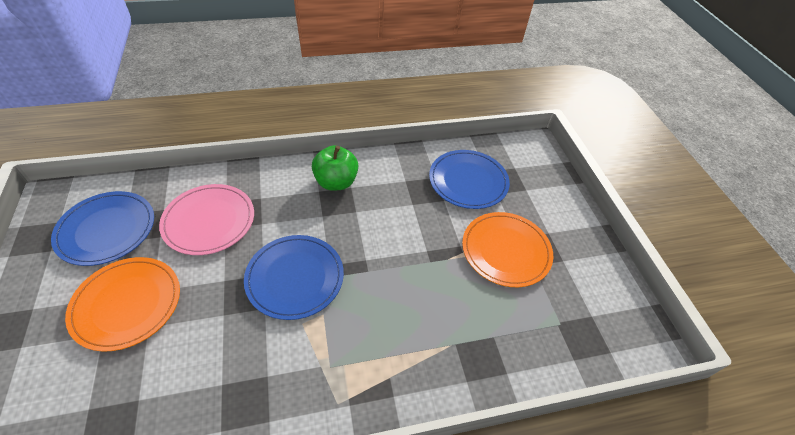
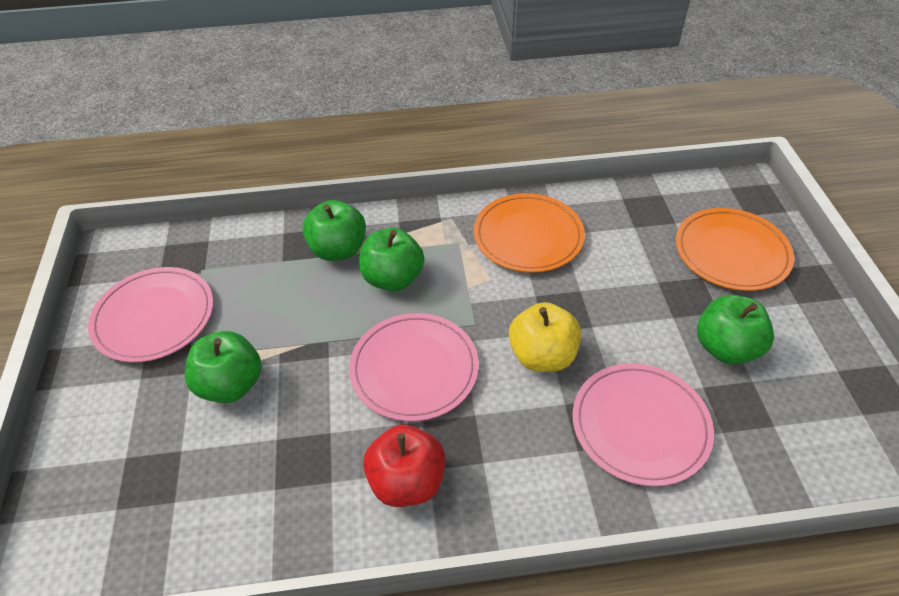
blue plate: 3 -> 0
green apple: 1 -> 4
pink plate: 1 -> 3
red apple: 0 -> 1
yellow apple: 0 -> 1

